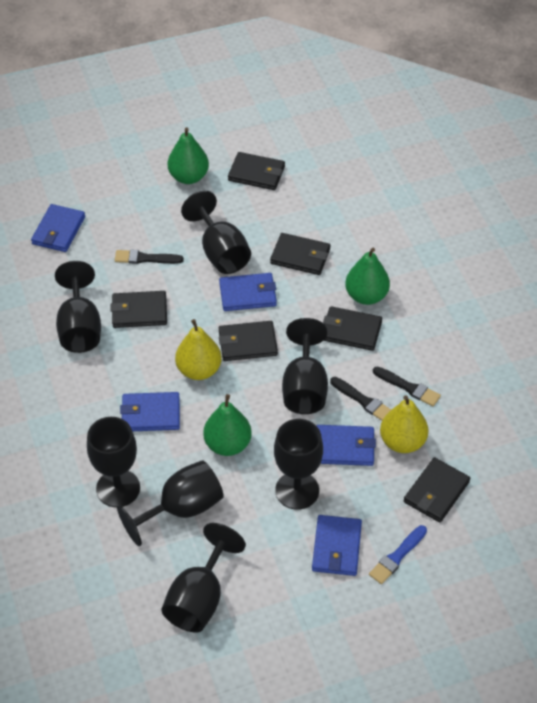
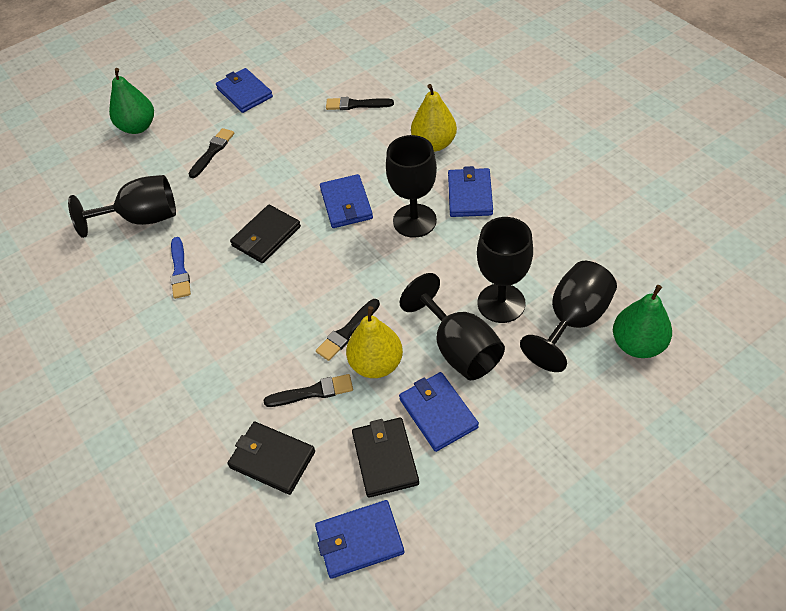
black brush: 3 -> 4
black goblet: 7 -> 5
black wallet: 6 -> 3
green pear: 3 -> 2

